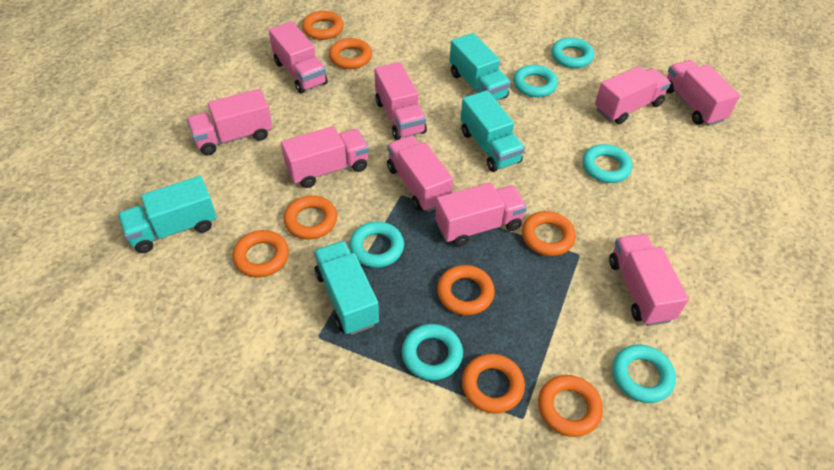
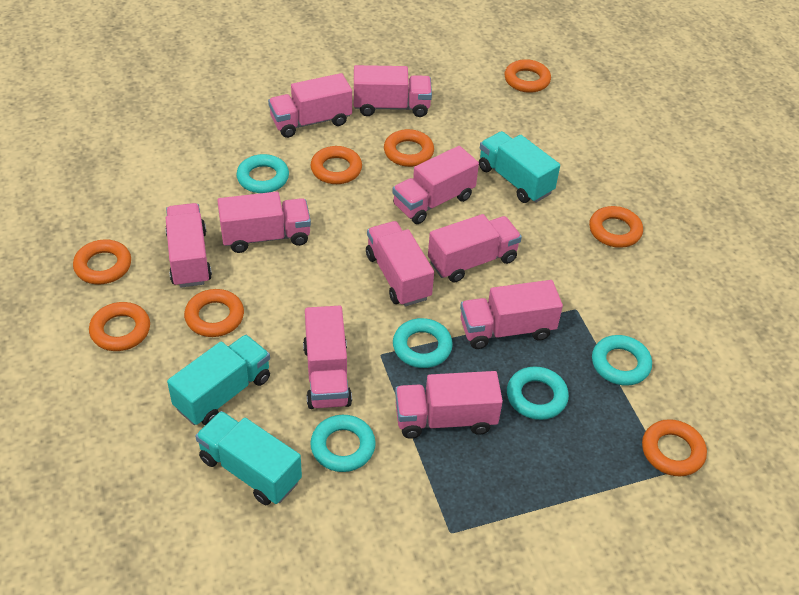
pink truck: 9 -> 10
turquoise ring: 6 -> 5
turquoise truck: 4 -> 3

